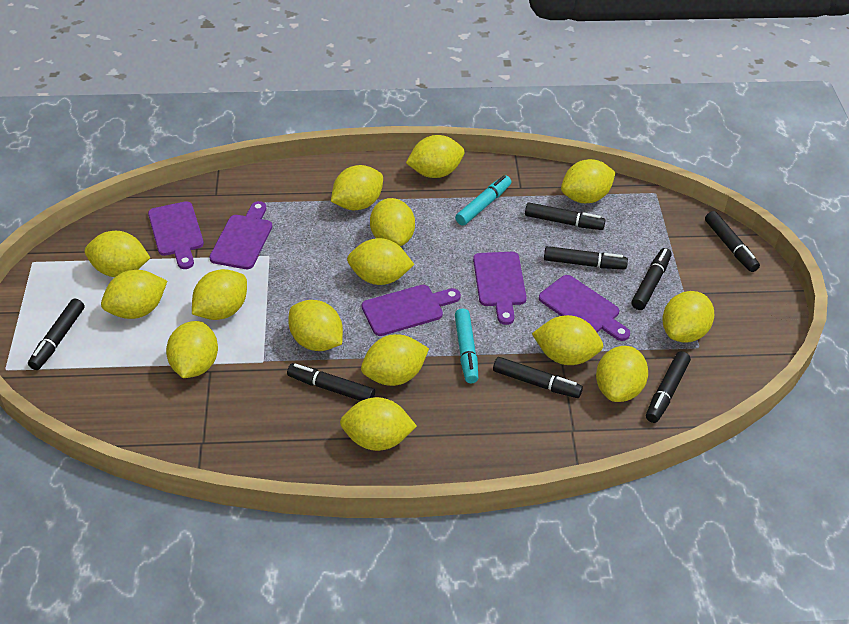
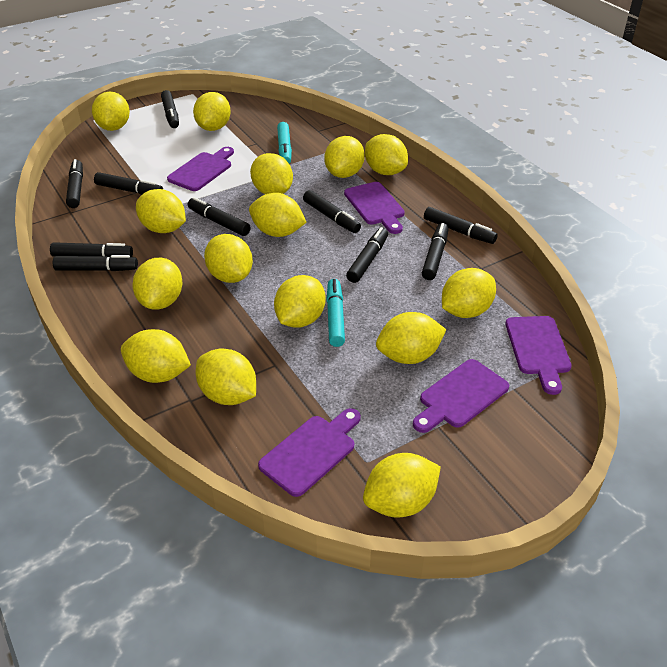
black marker: 8 -> 10

